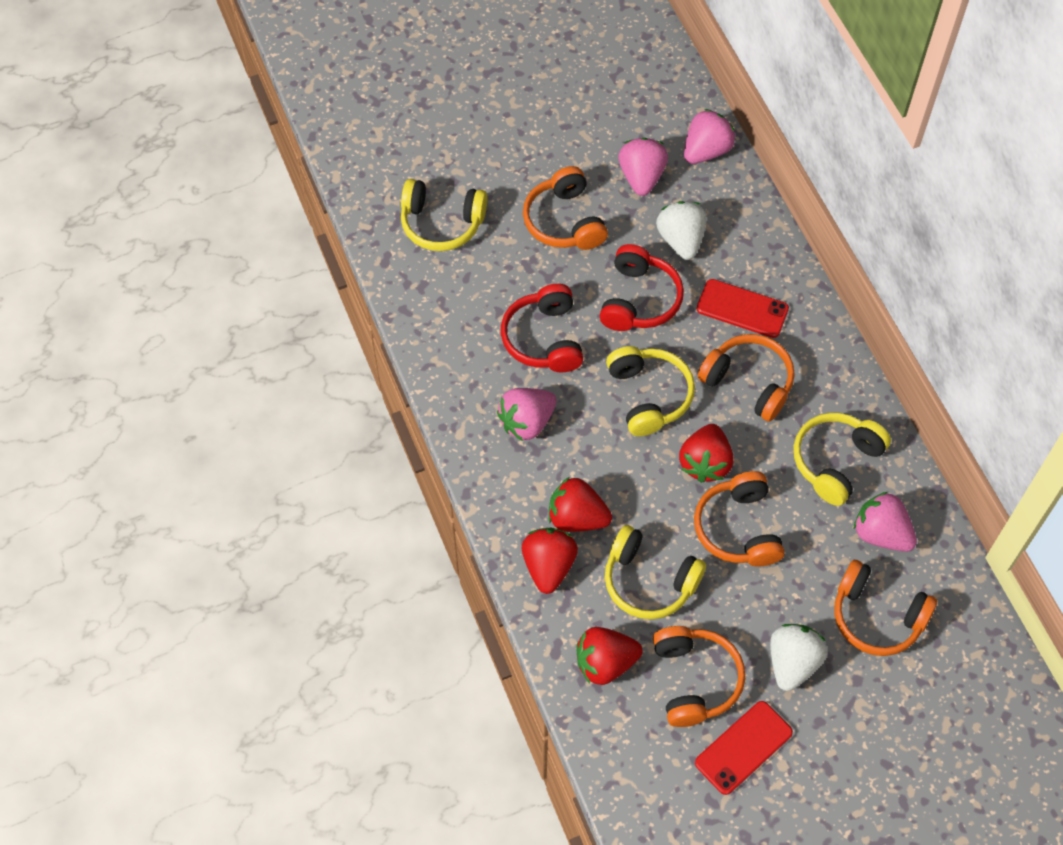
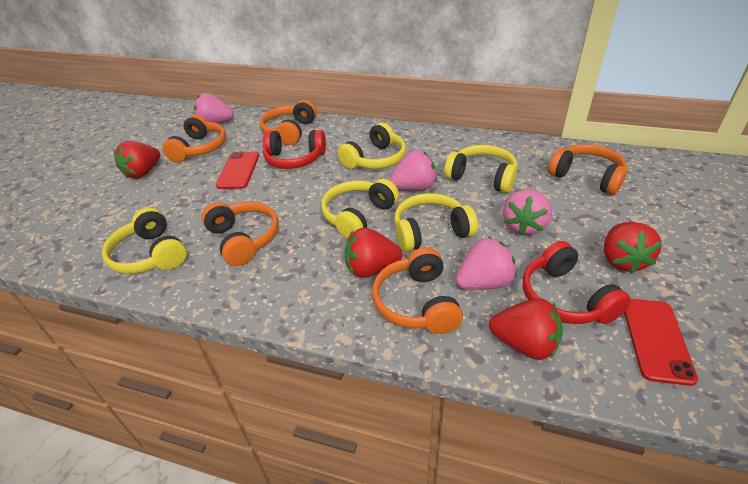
white strawberry: 2 -> 0
yellow headphones: 4 -> 5

